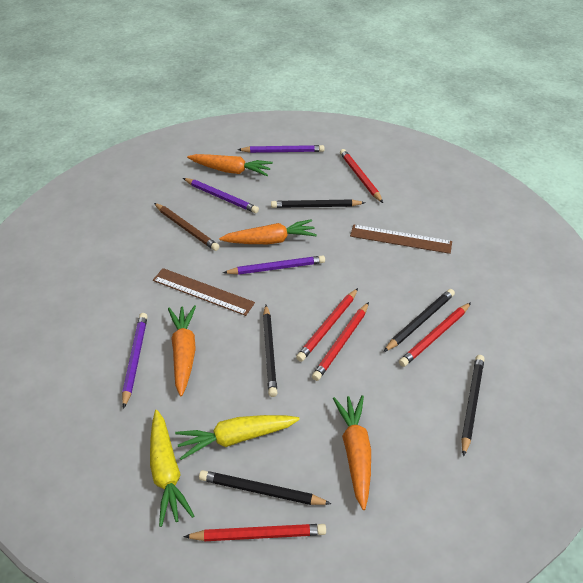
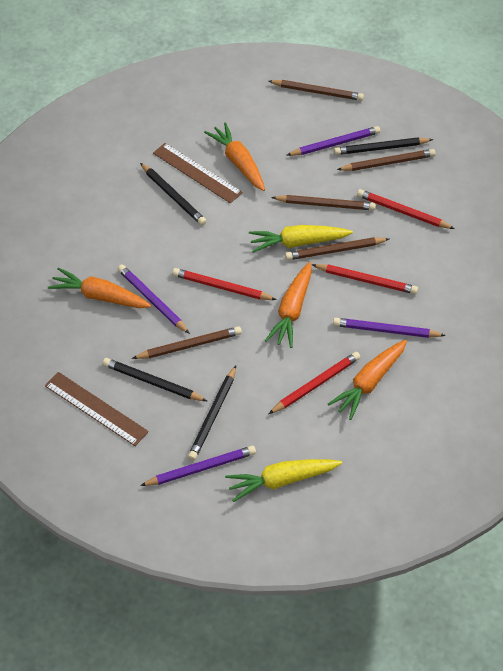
black pencil: 5 -> 4
brown pencil: 1 -> 5
red pencil: 5 -> 4

